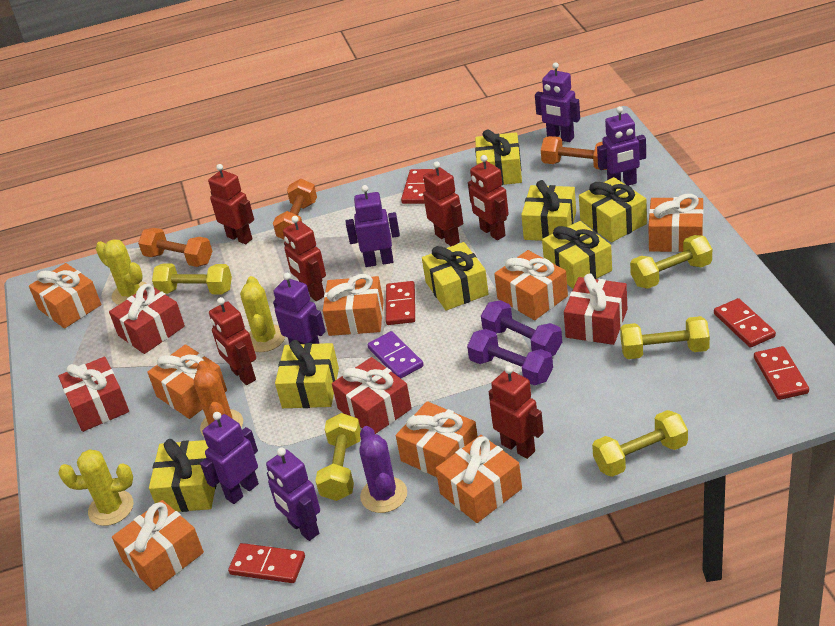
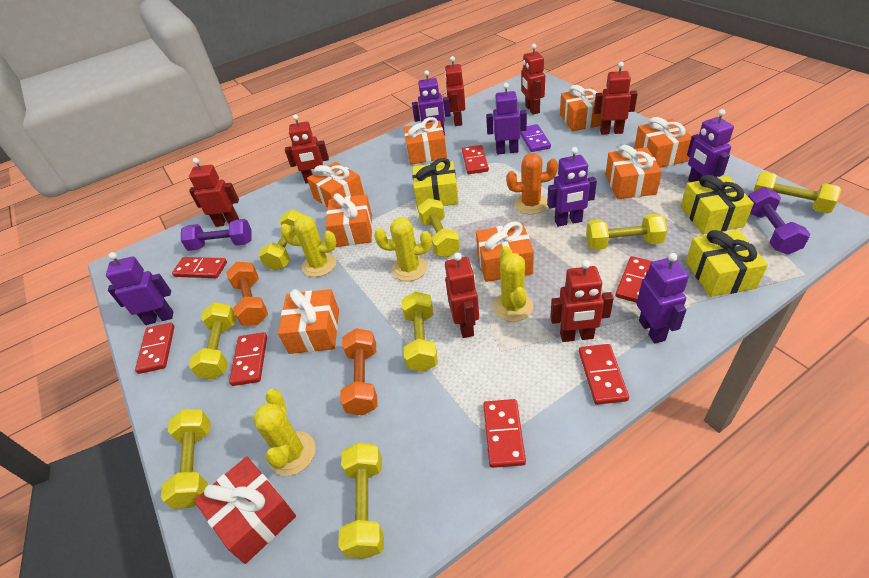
orange dumbbell: 3 -> 2
purple cactus: 1 -> 0
red domino: 5 -> 7
red gift: 4 -> 1
red robot: 6 -> 7
yellow cactus: 3 -> 4
yellow dumbbell: 5 -> 8
yellow gift: 7 -> 3

